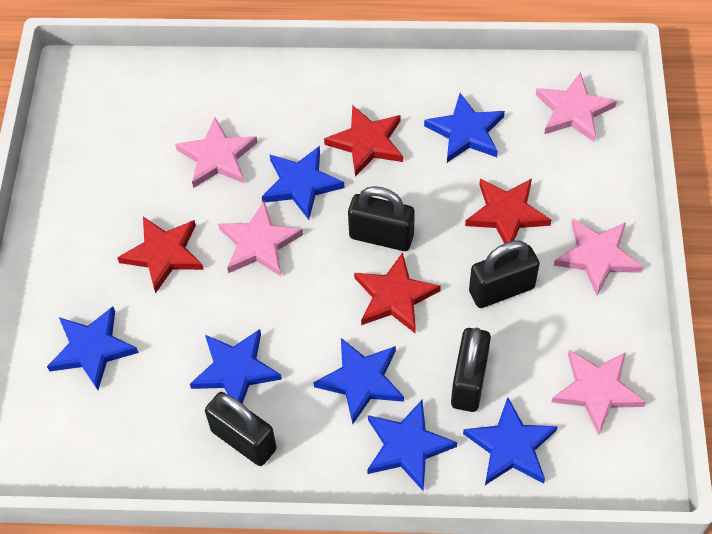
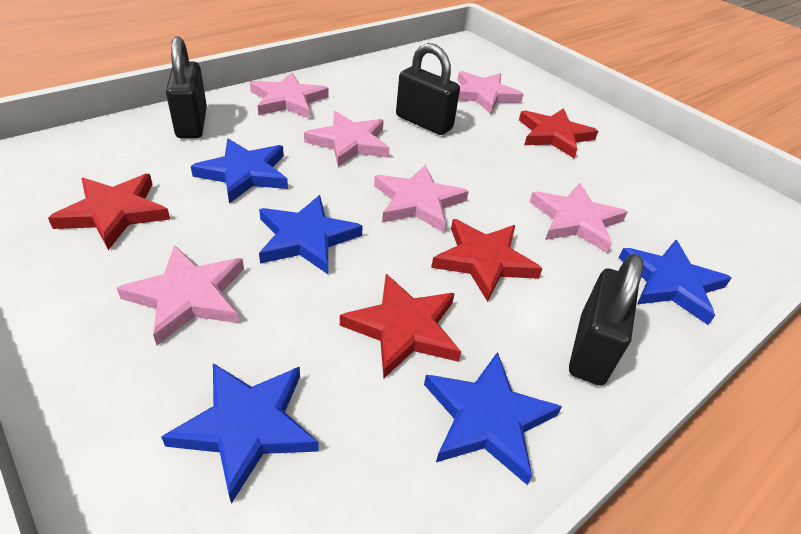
black padlock: 4 -> 3
blue star: 7 -> 5
pink star: 5 -> 6

